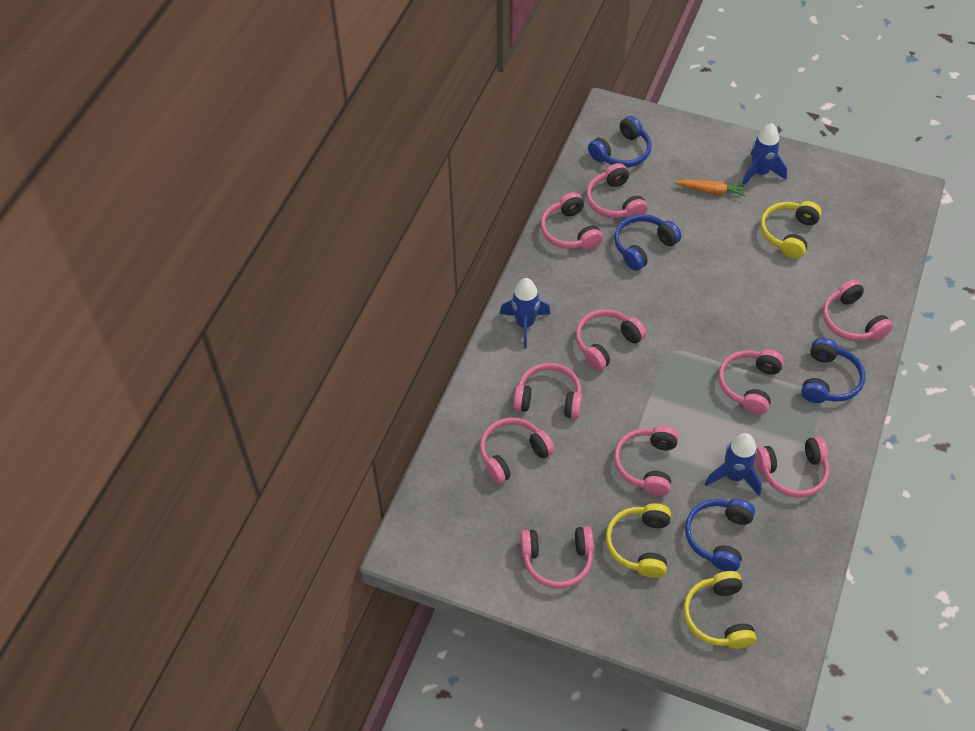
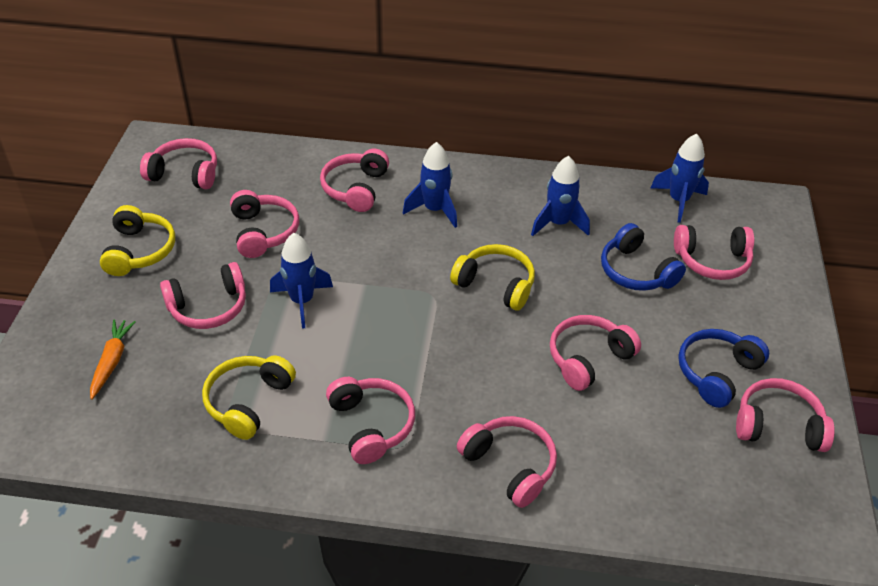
blue headphones: 4 -> 2
blue rocket: 3 -> 4
pink headphones: 10 -> 9

